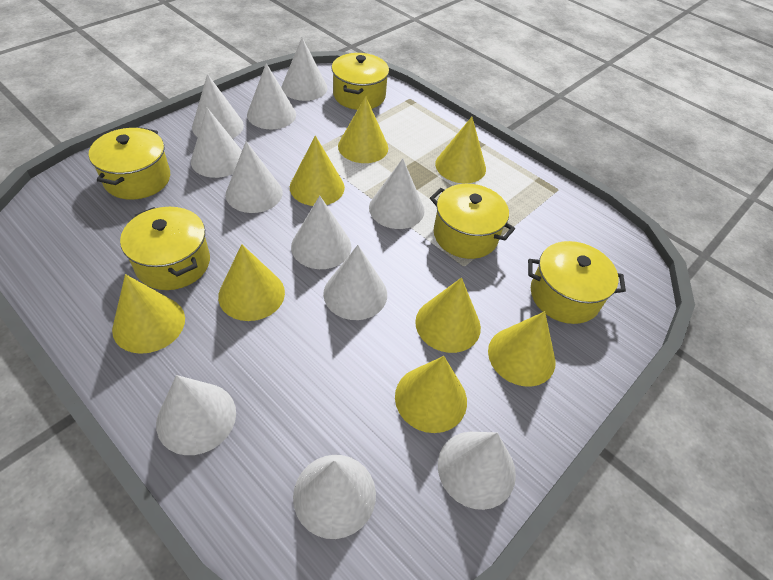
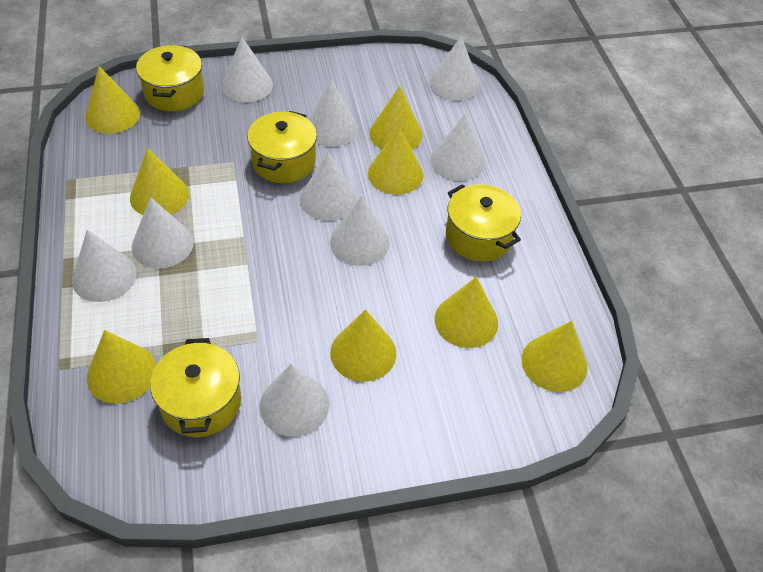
white cone: 11 -> 9
yellow pot: 5 -> 4

